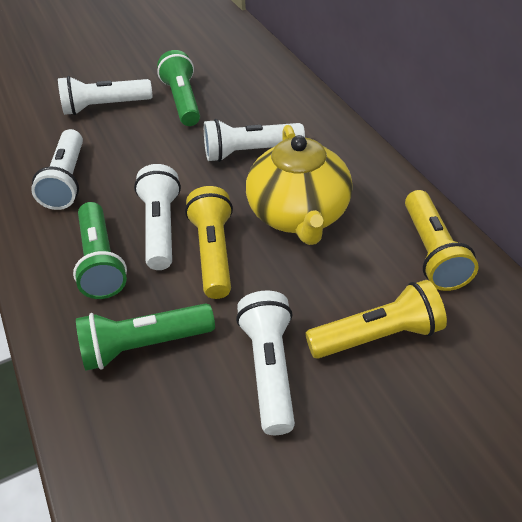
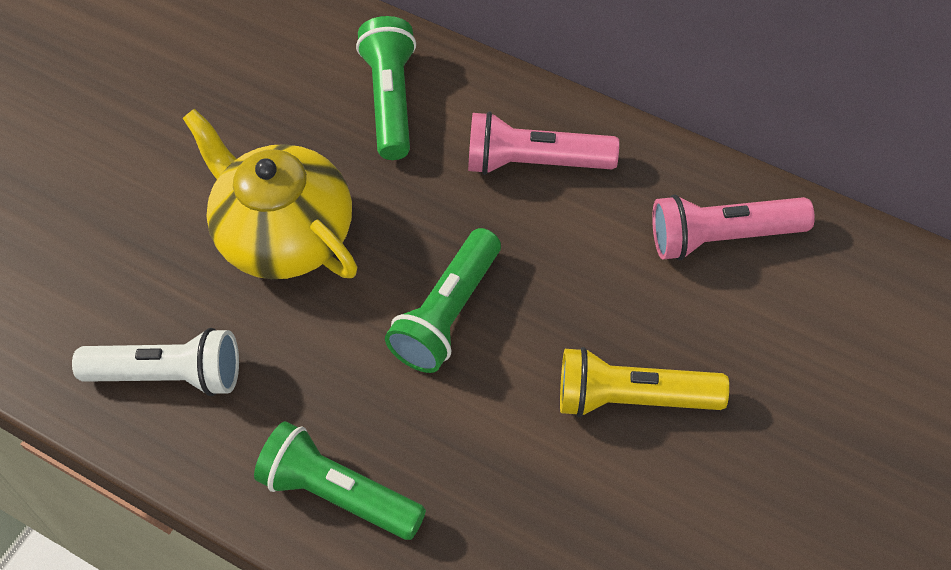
pink flashlight: 0 -> 2
white flashlight: 5 -> 1
yellow flashlight: 3 -> 1

